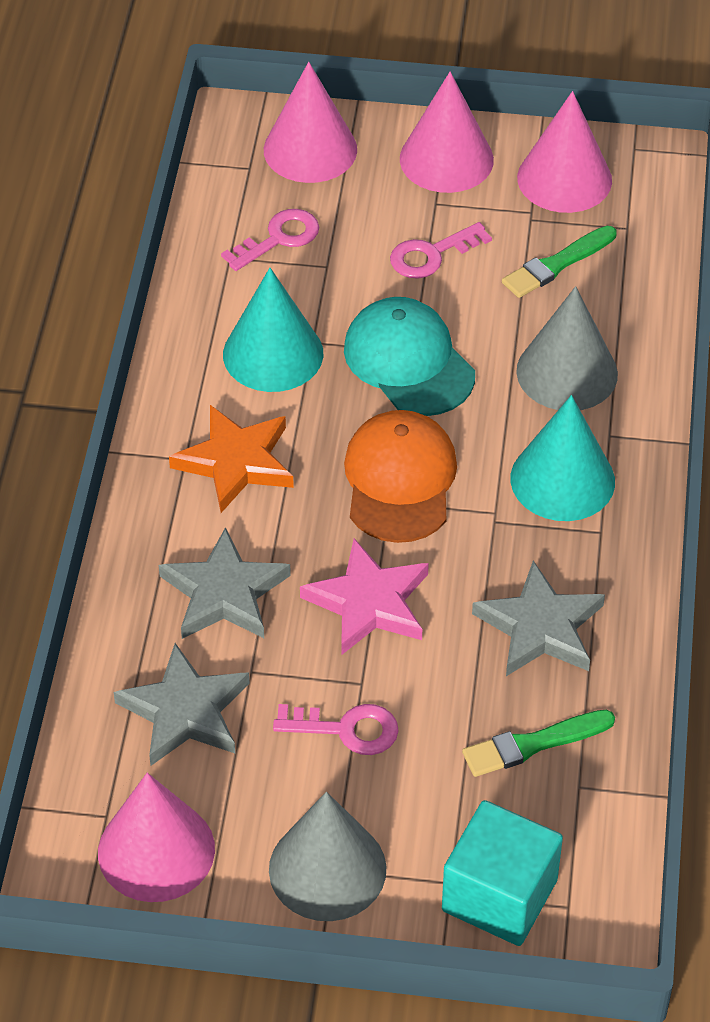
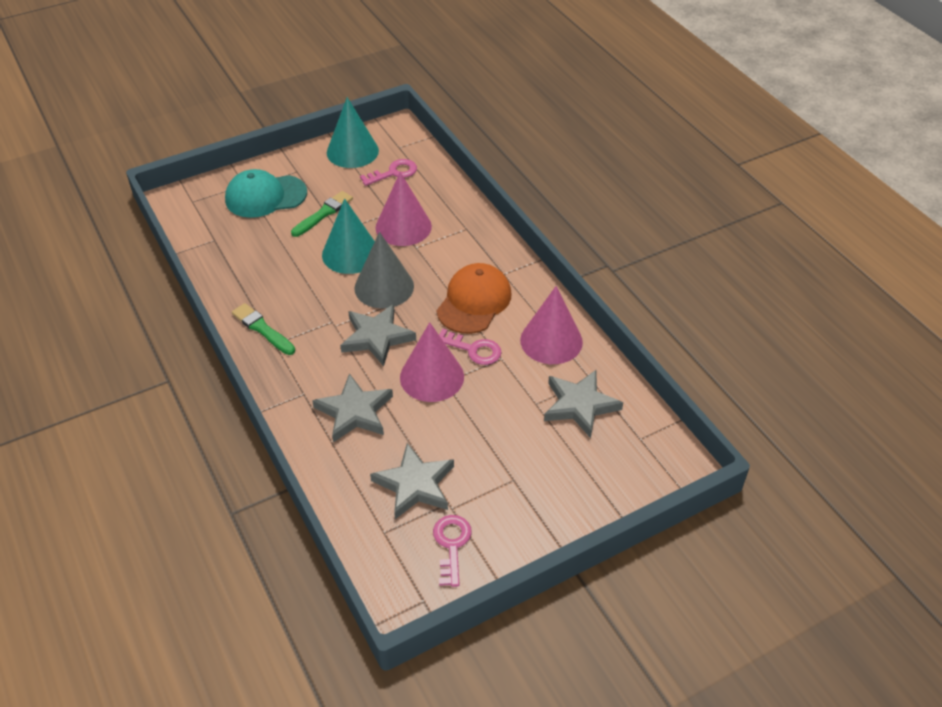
grey cone: 2 -> 1
grey star: 3 -> 4
orange star: 1 -> 0
pink cone: 4 -> 3
pink star: 1 -> 0
turquoise cube: 1 -> 0

